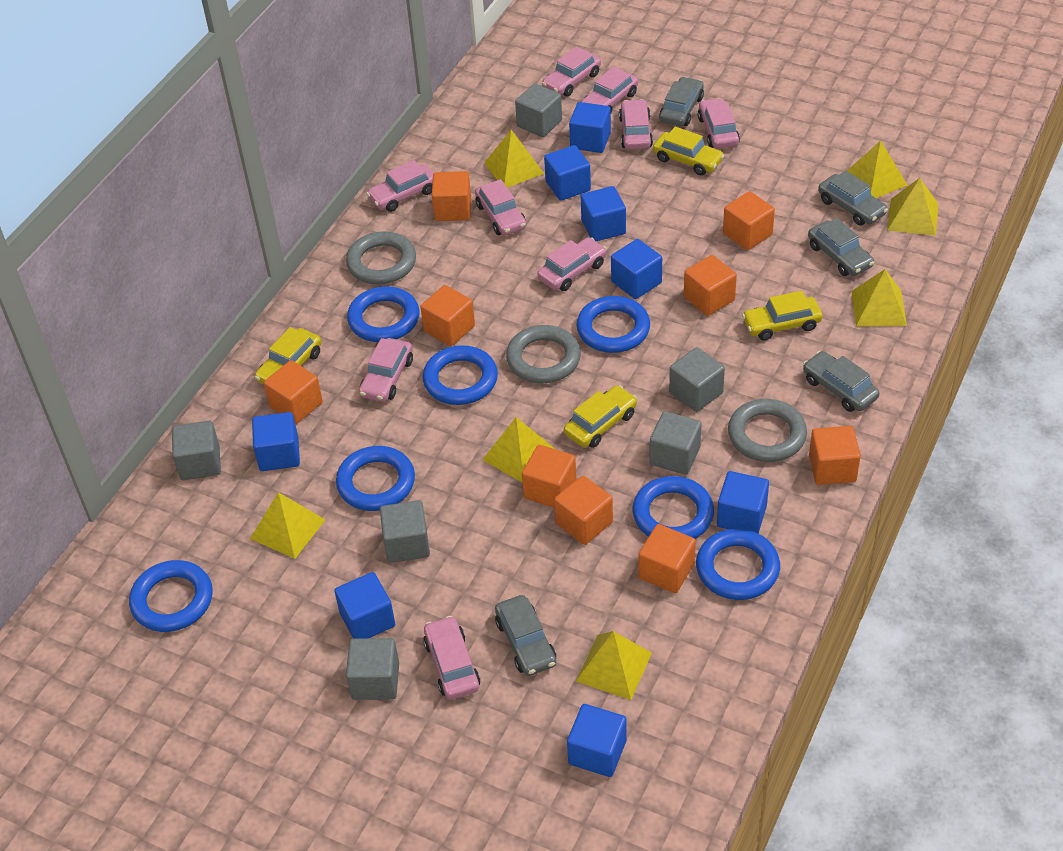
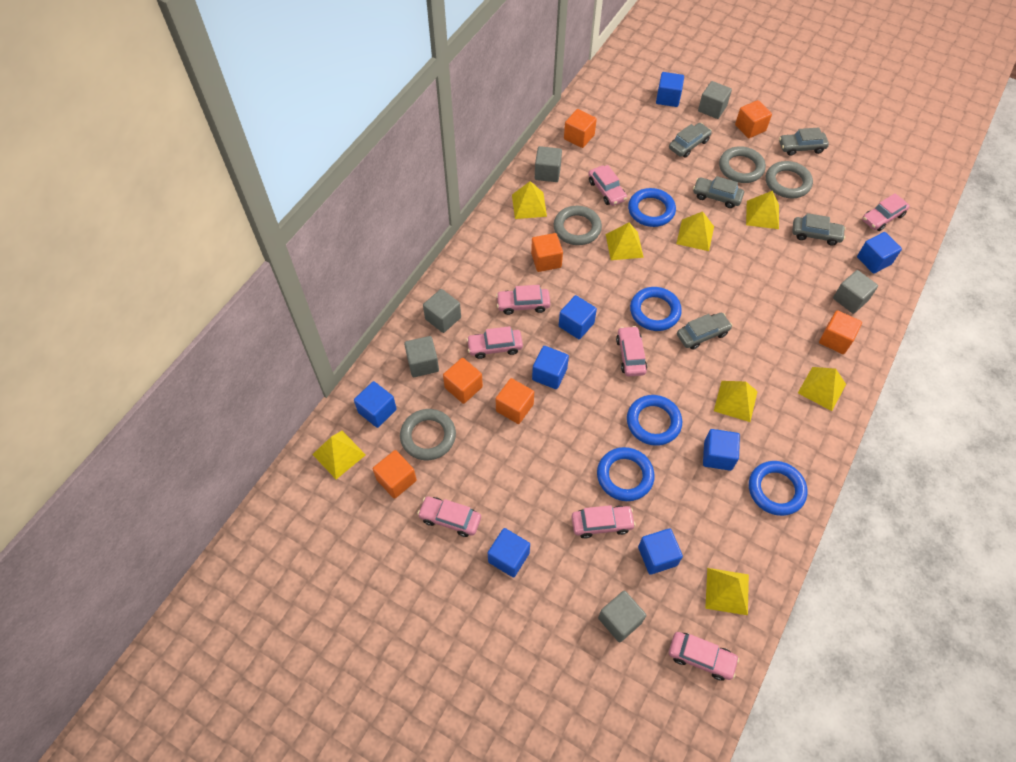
blue ring: 7 -> 5
grey ring: 3 -> 4
orange cube: 9 -> 7
pink car: 9 -> 8
yellow car: 4 -> 0
yellow pyramid: 7 -> 8

